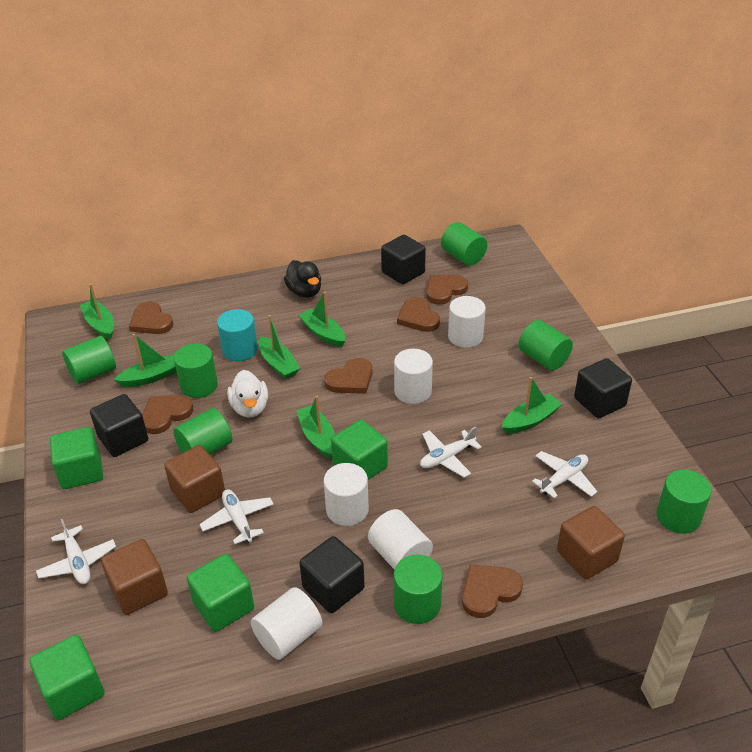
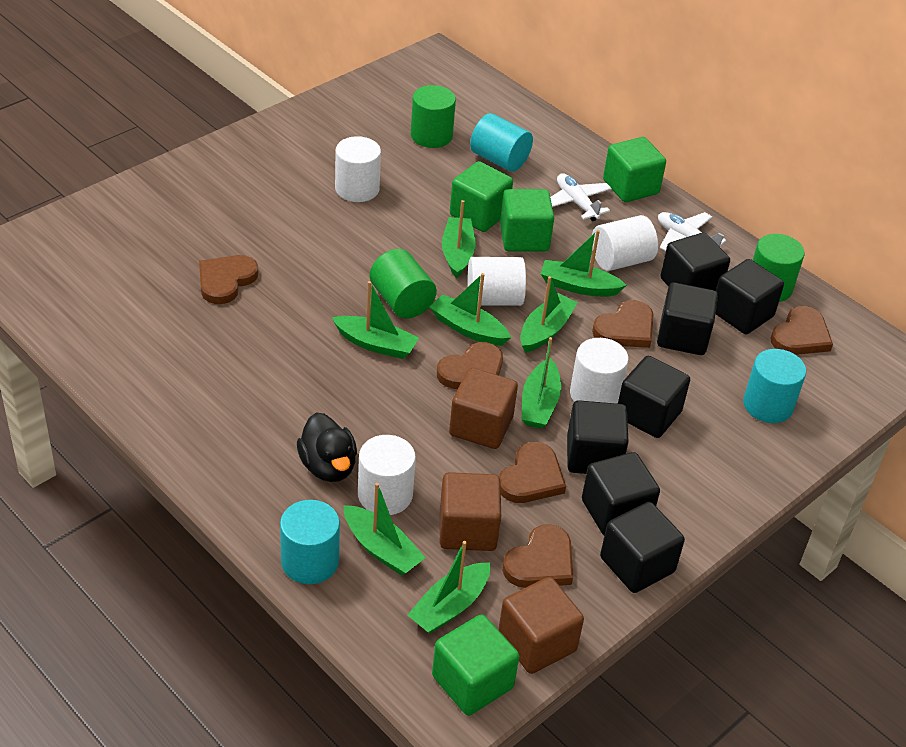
black cube: 4 -> 7
green boat: 6 -> 8
green cylinder: 7 -> 3
turquoise cylinder: 1 -> 3
white duck: 1 -> 0
white plane: 4 -> 2

